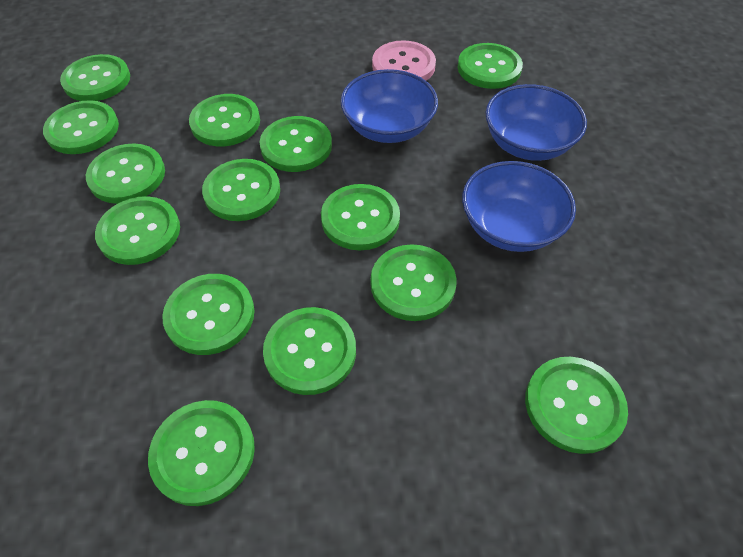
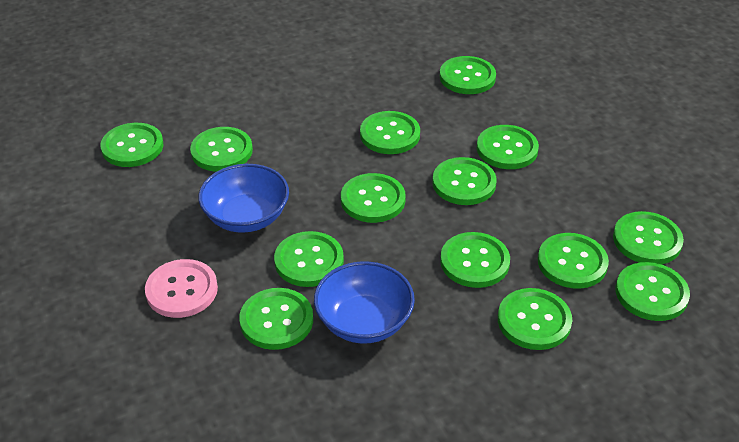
blue bowl: 3 -> 2

